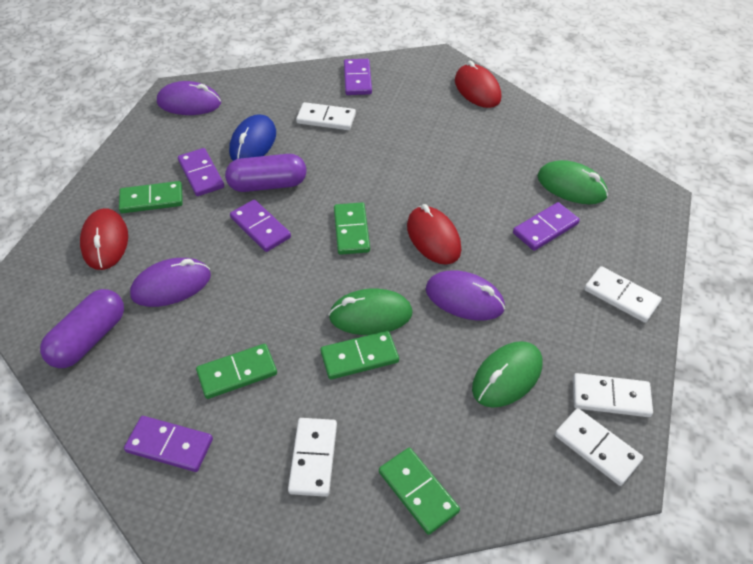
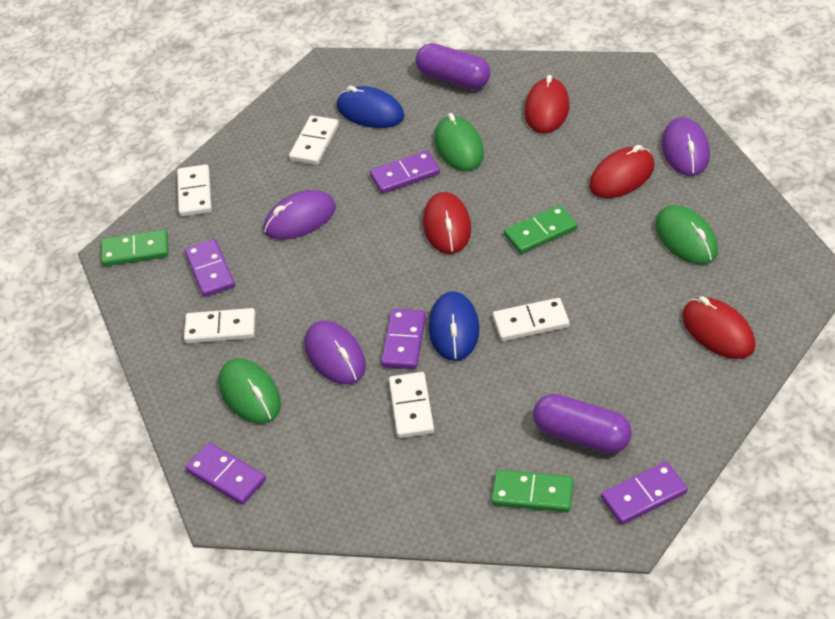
blue mouse: 1 -> 2
green domino: 5 -> 3
red mouse: 3 -> 4

